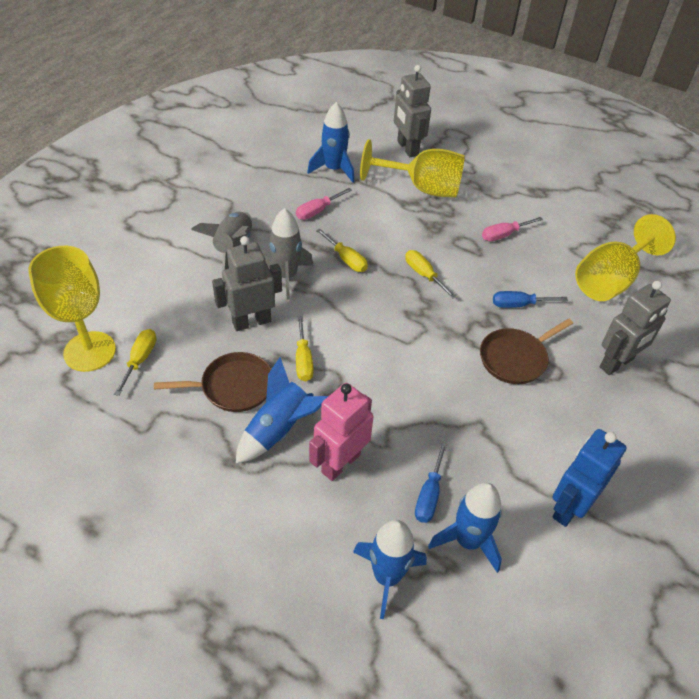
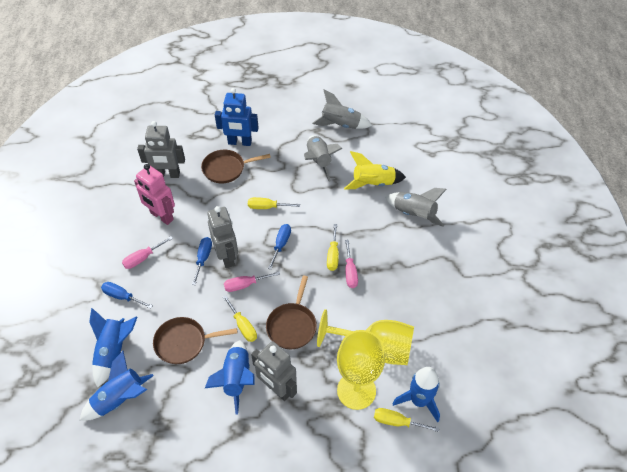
blue screwdriver: 2 -> 3
brown pan: 2 -> 3
grey rocket: 2 -> 3
pink screwdriver: 2 -> 3
yellow goblet: 3 -> 2
yellow rocket: 0 -> 1

